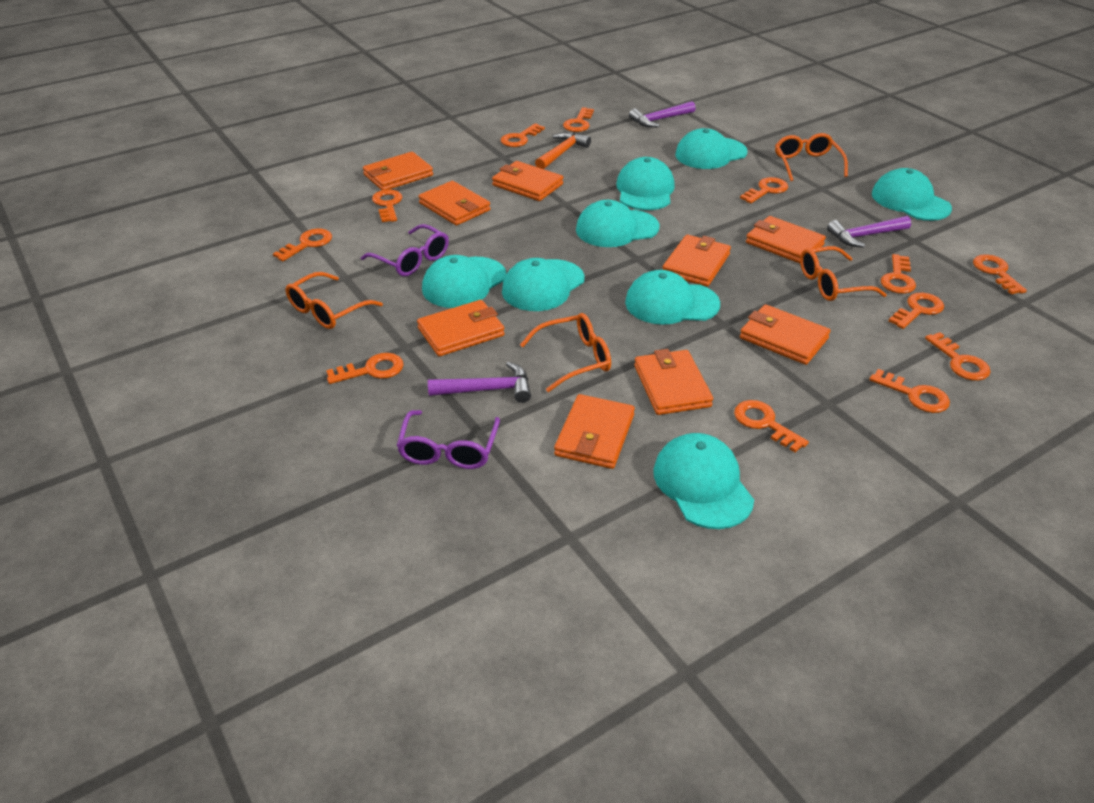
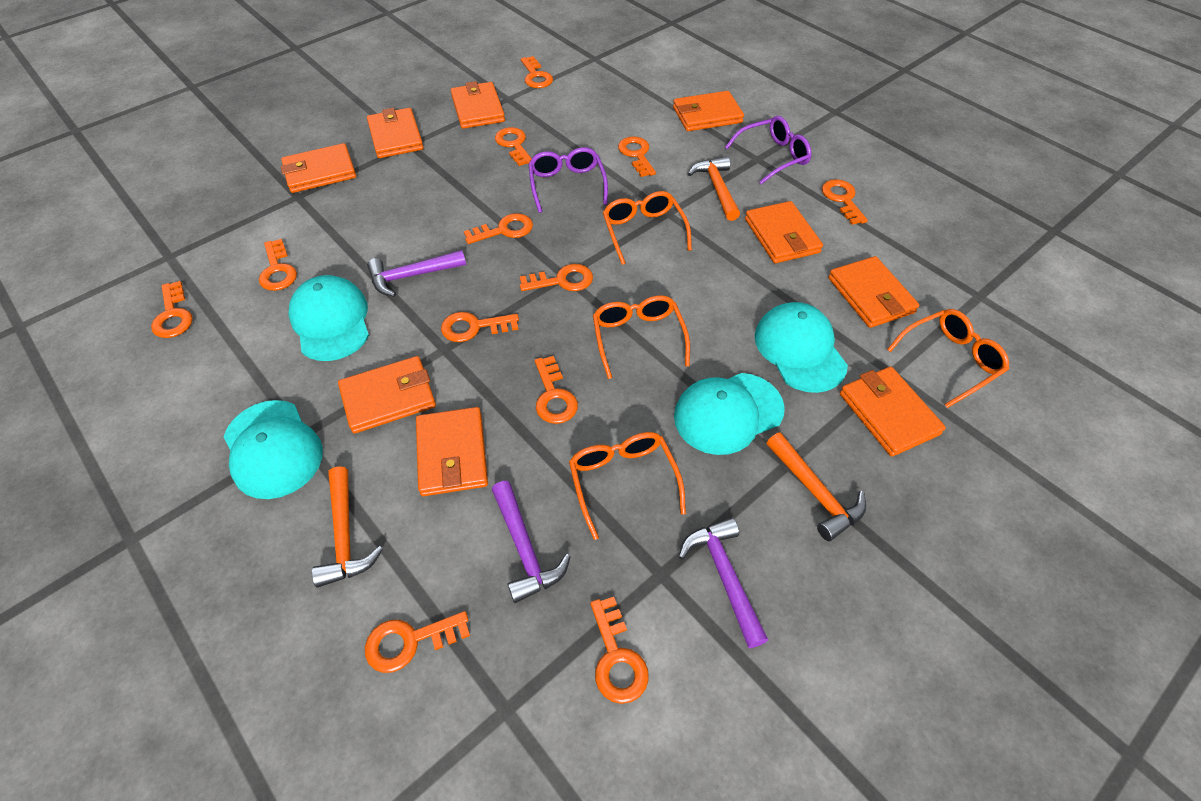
orange hammer: 1 -> 3
turquoise cap: 8 -> 4

